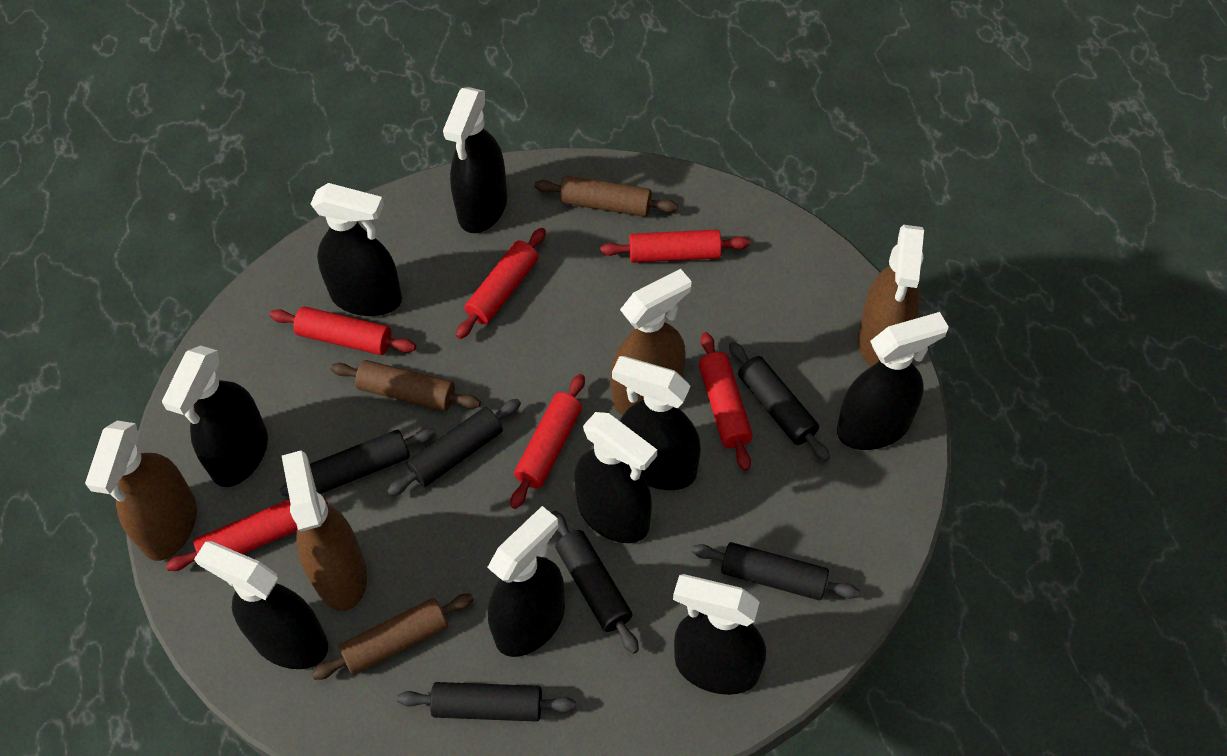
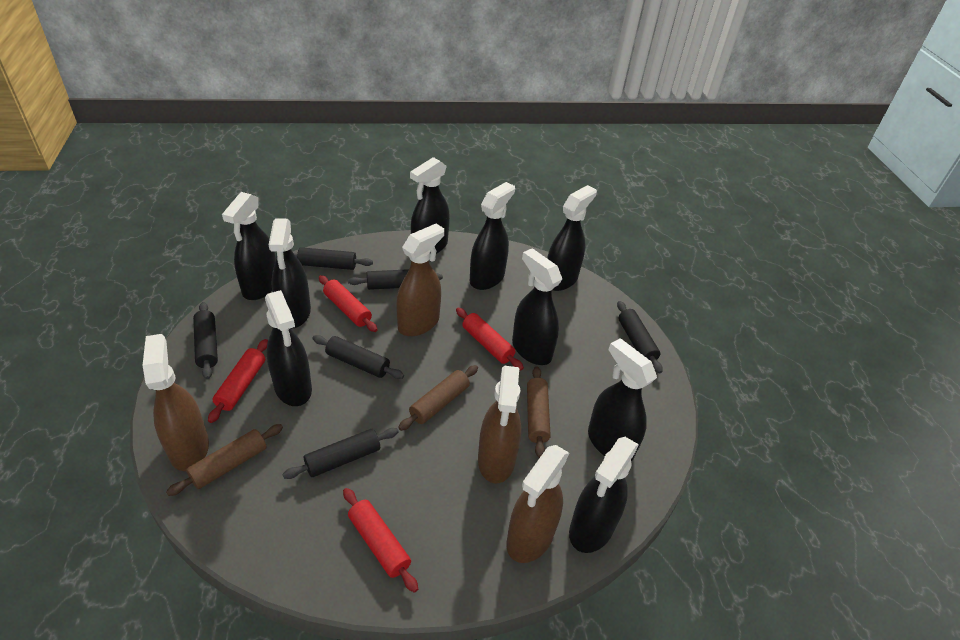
red rolling pin: 6 -> 4

